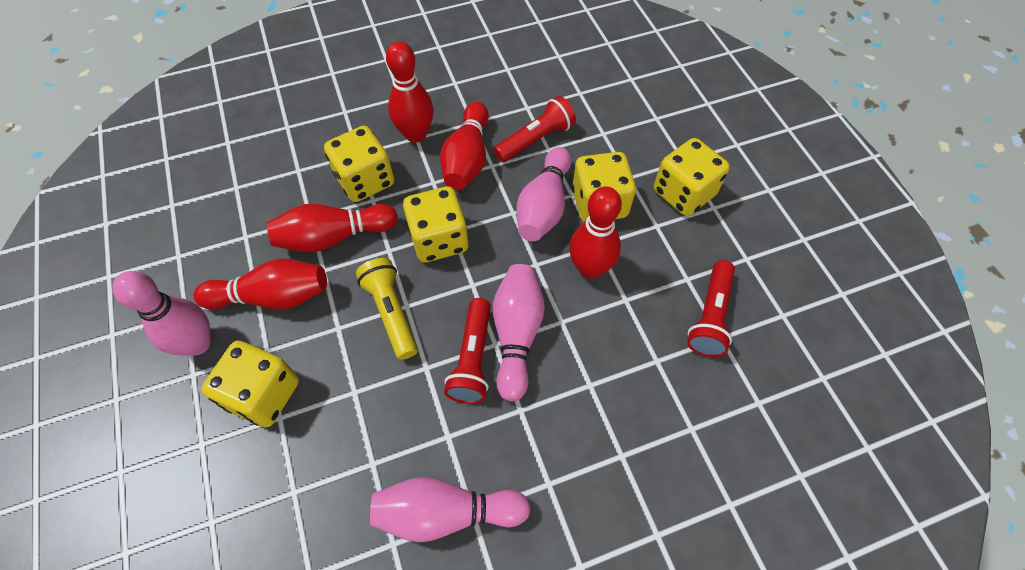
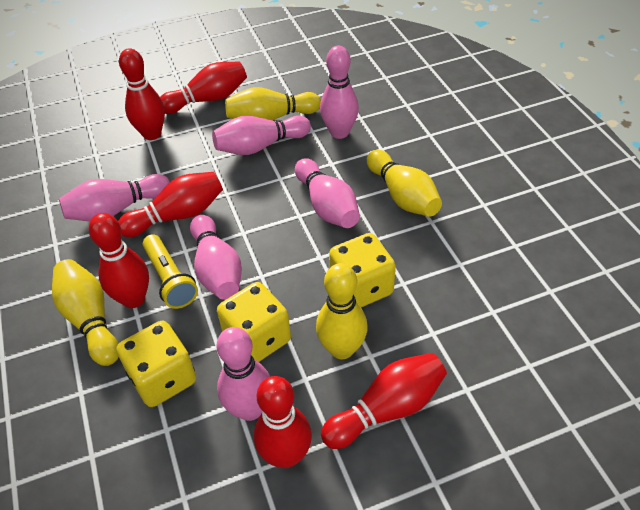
pink bowling pin: 4 -> 6
red bowling pin: 5 -> 6
red flashlight: 3 -> 0
yellow bowling pin: 0 -> 4
yellow dice: 5 -> 3

